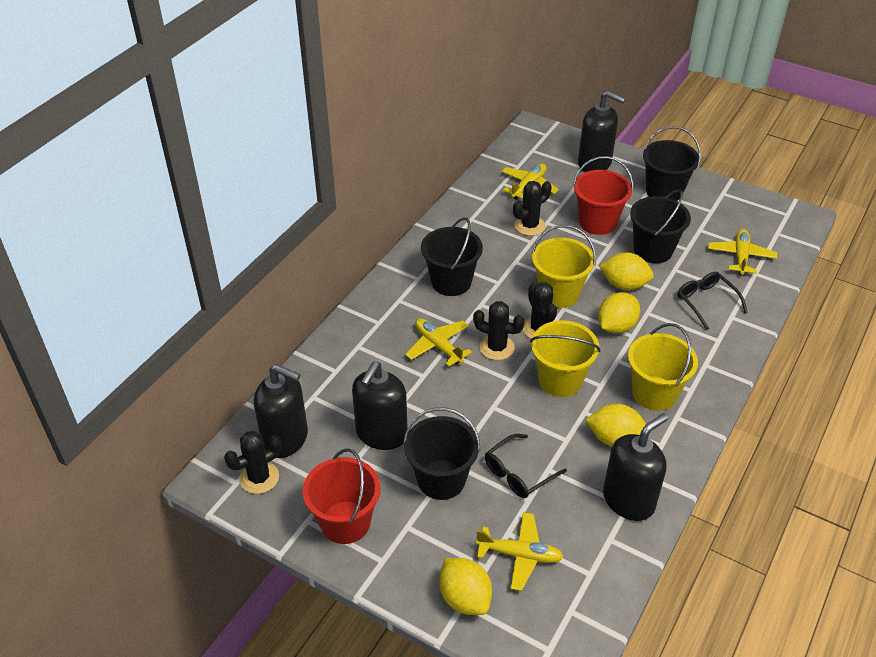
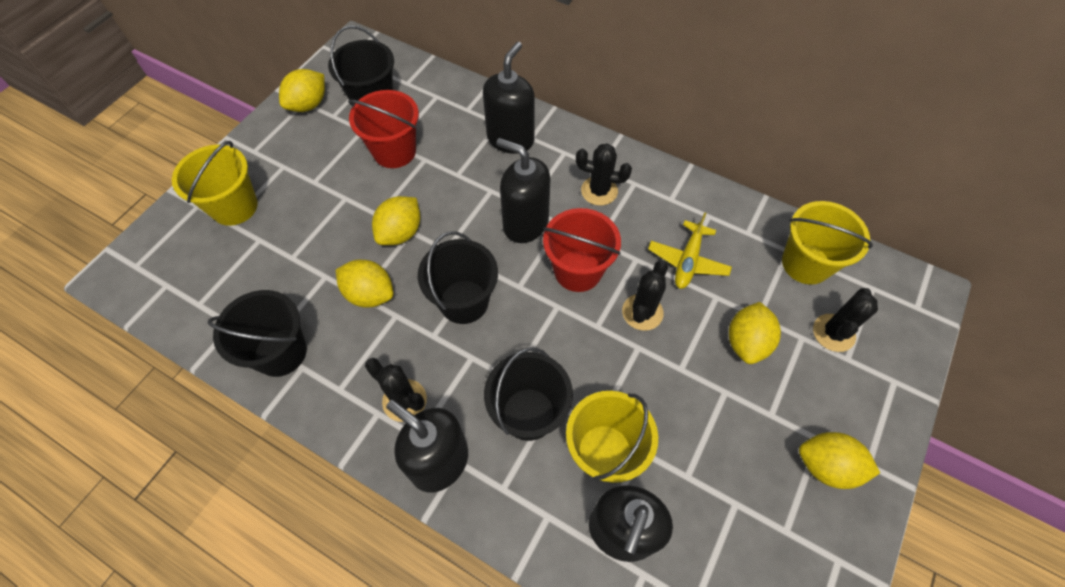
black glasses: 2 -> 0
yellow lemon: 4 -> 5
yellow plane: 4 -> 1

